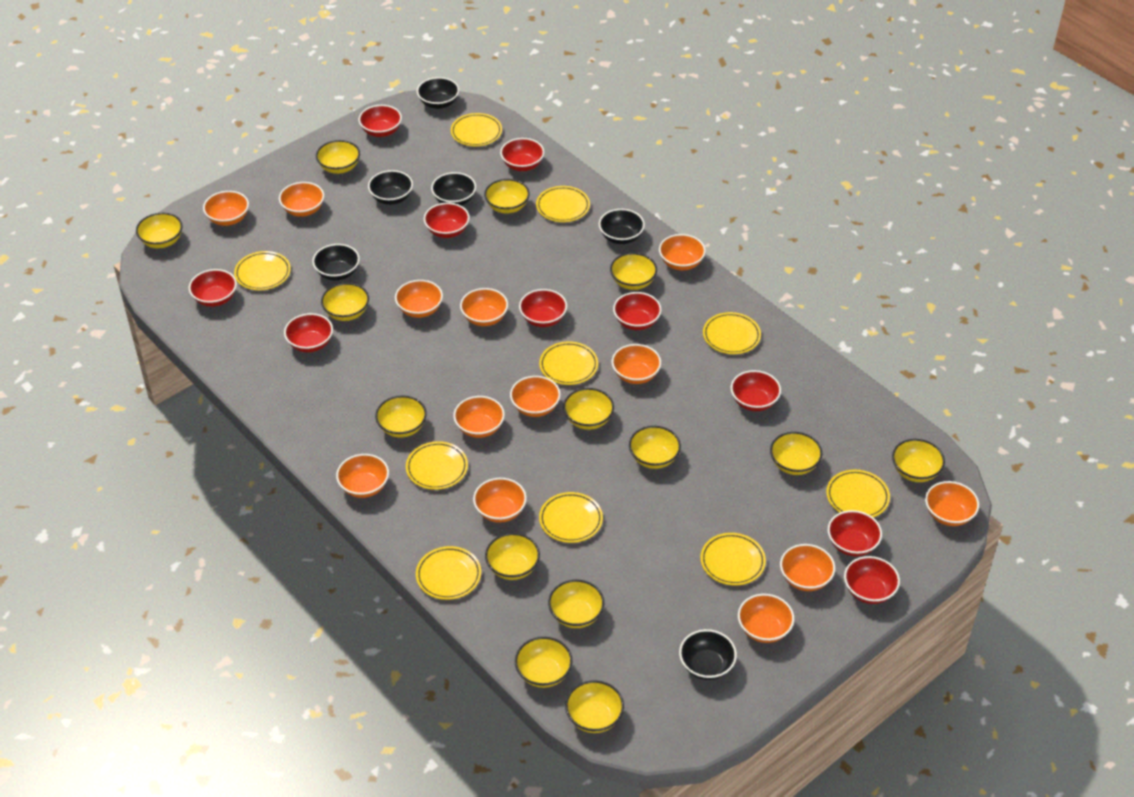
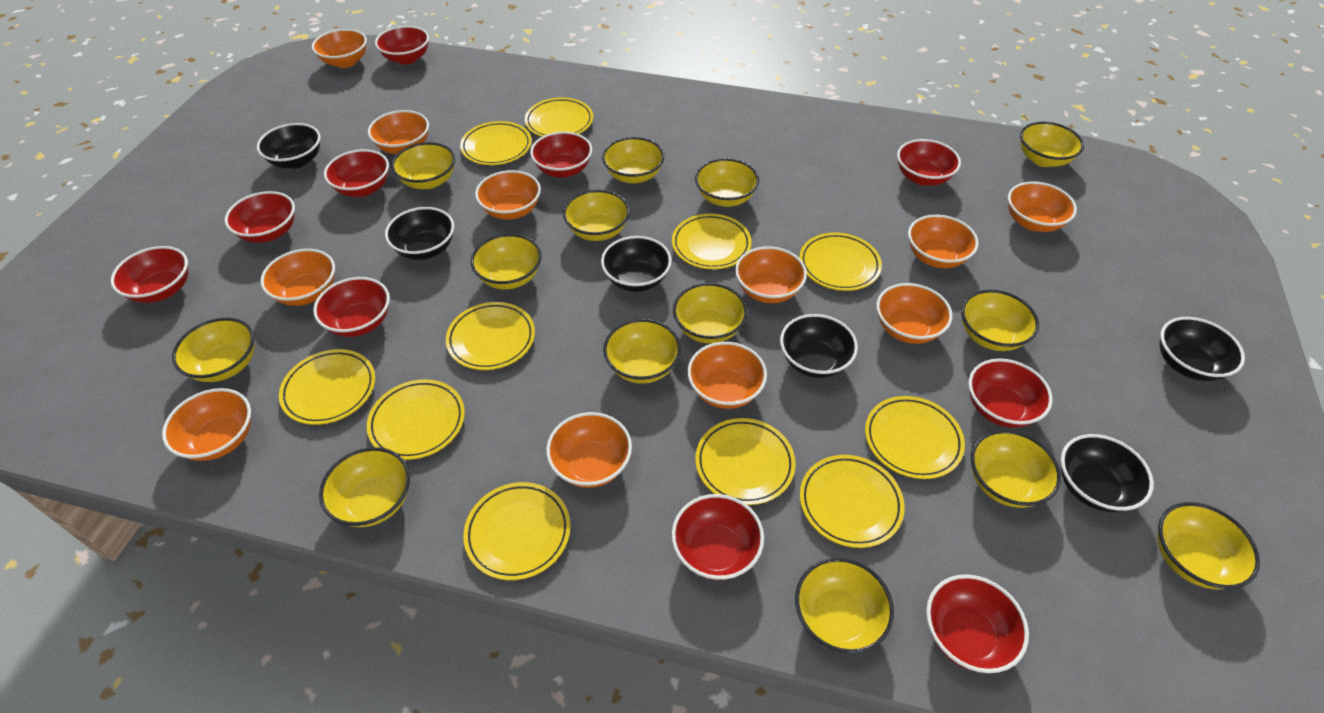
orange bowl: 13 -> 11
yellow plate: 10 -> 11

